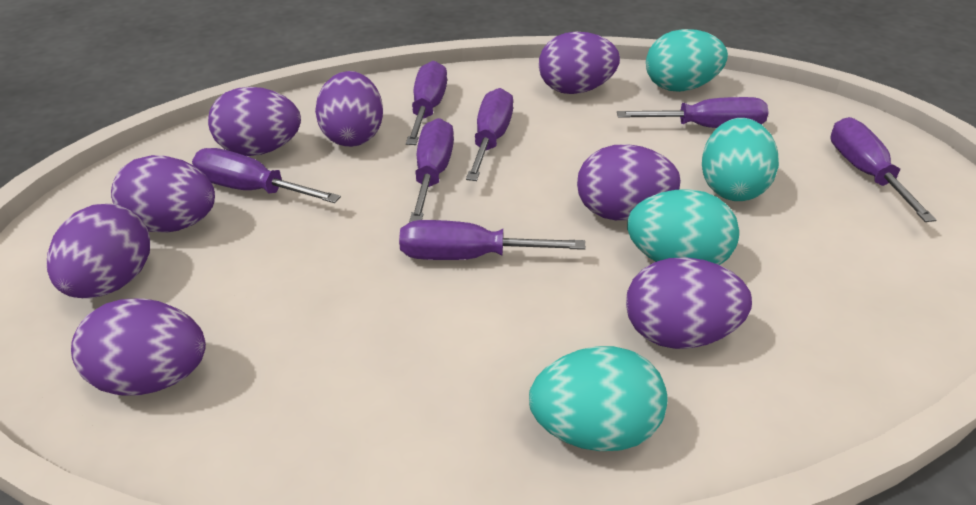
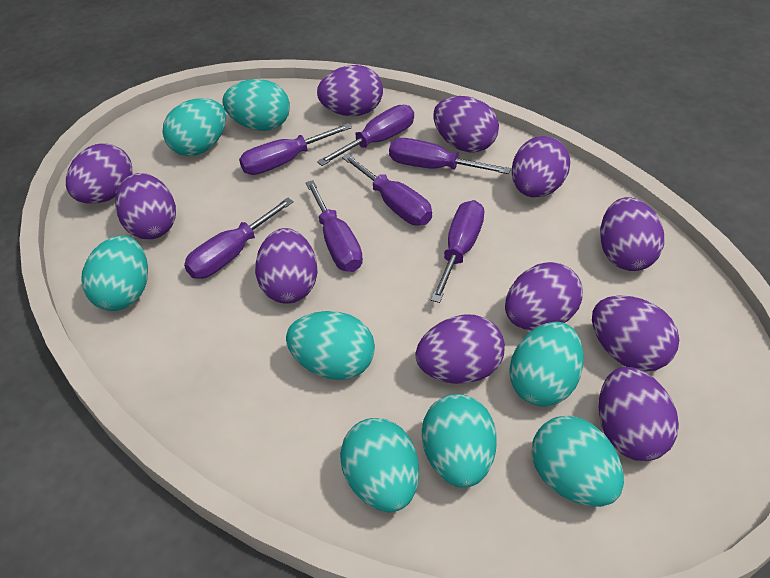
purple egg: 8 -> 11
turquoise egg: 4 -> 8

